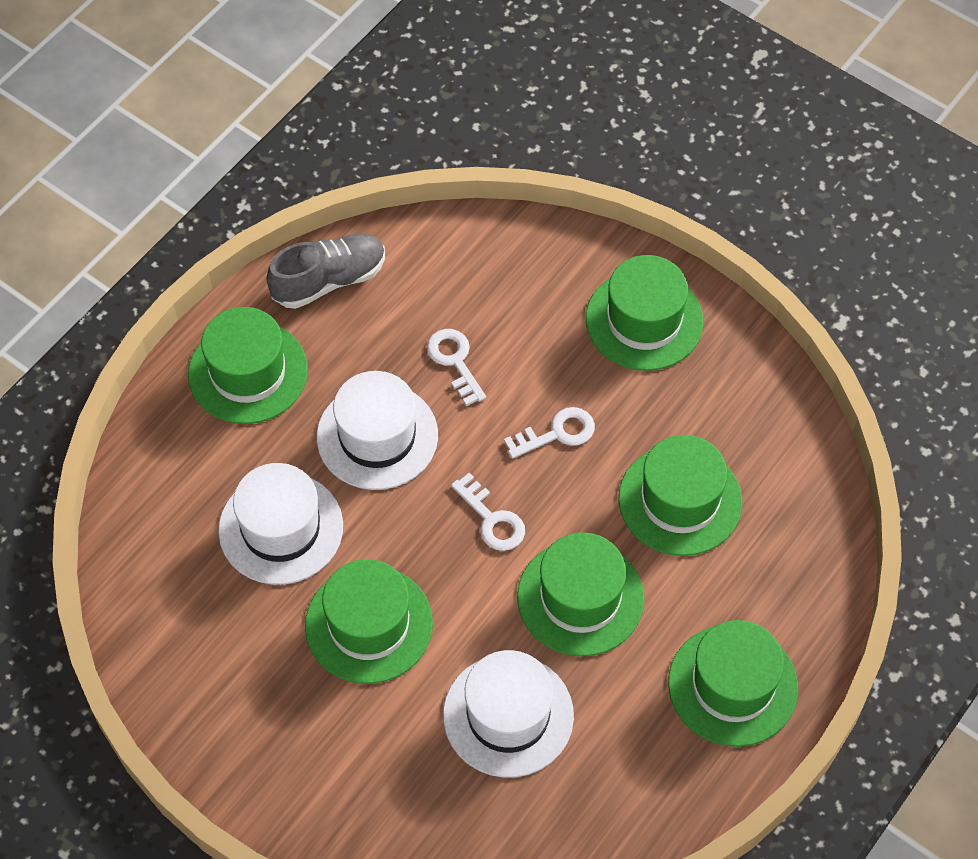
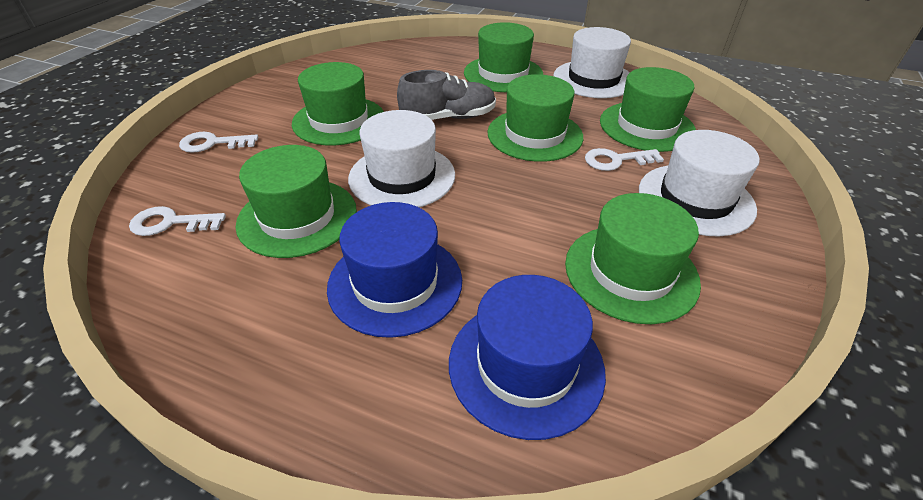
blue hat: 0 -> 2

